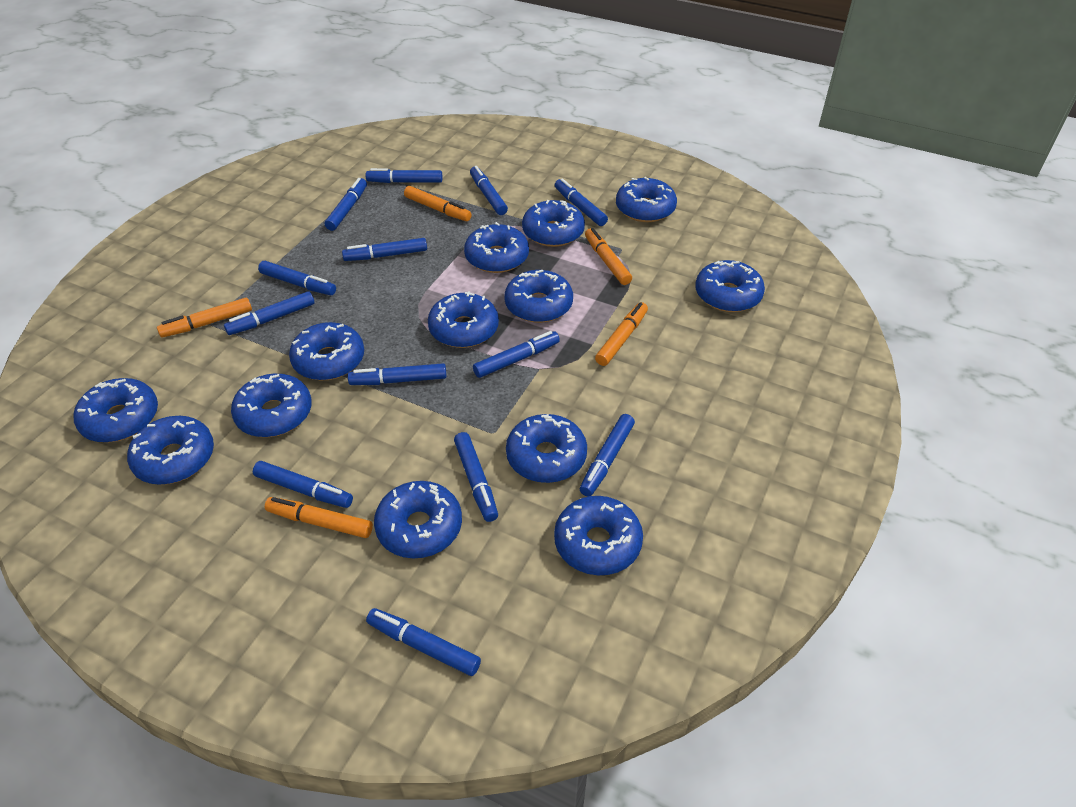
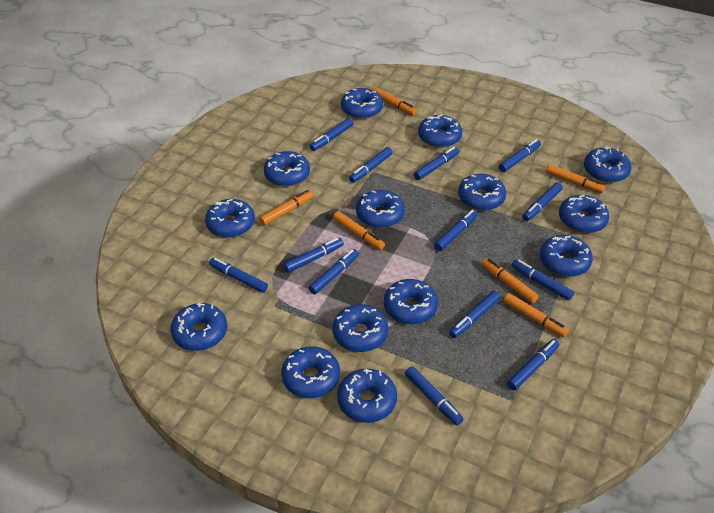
blue donut: 13 -> 14
orange marker: 5 -> 6

